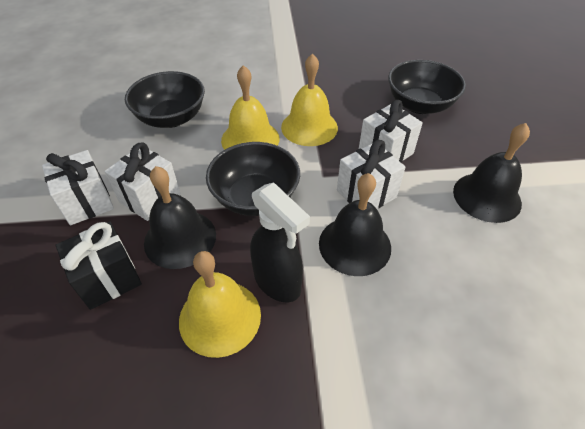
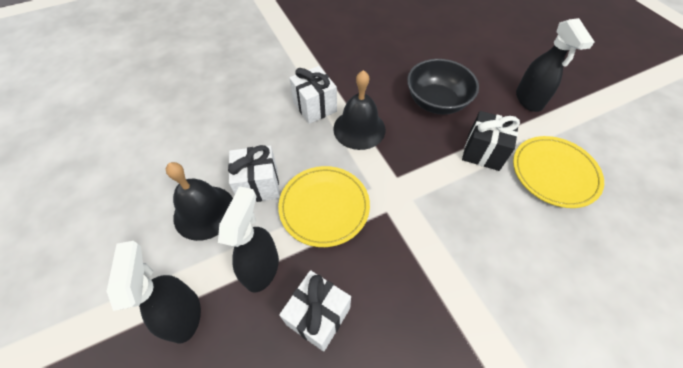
black bell: 3 -> 2
black bowl: 3 -> 1
black spray bottle: 1 -> 3
white gift: 4 -> 3
yellow bell: 3 -> 0
yellow plate: 0 -> 2

